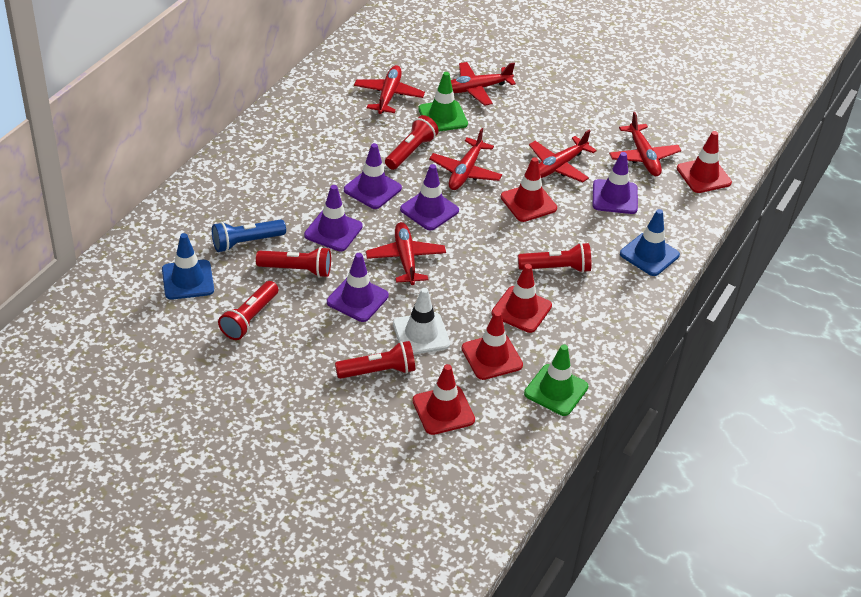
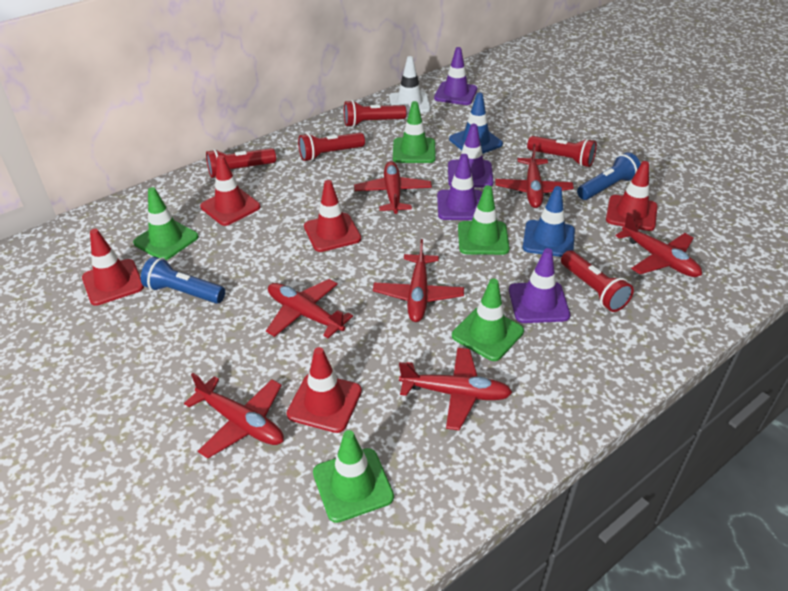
blue flashlight: 1 -> 2
green traffic cone: 2 -> 5
purple traffic cone: 5 -> 4
red plane: 6 -> 7

